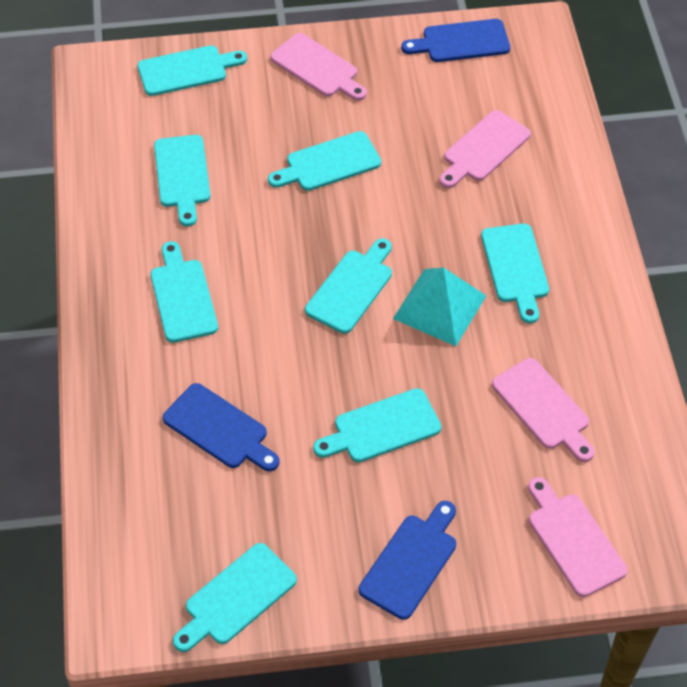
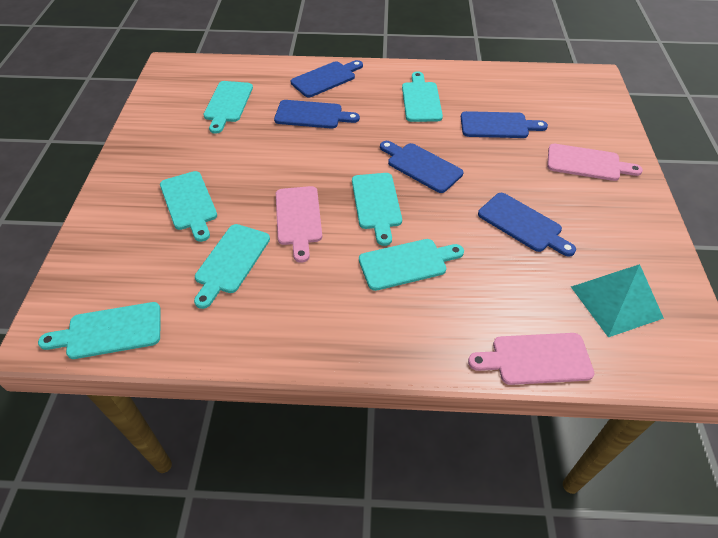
blue cutting board: 3 -> 5
pink cutting board: 4 -> 3
turquoise cutting board: 8 -> 7

